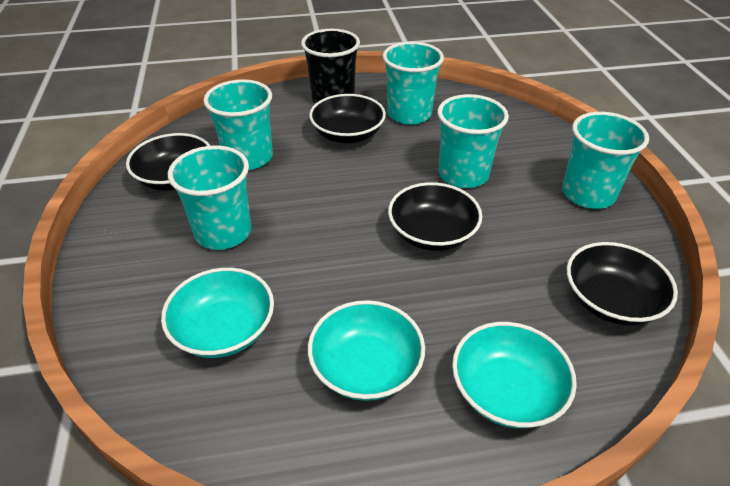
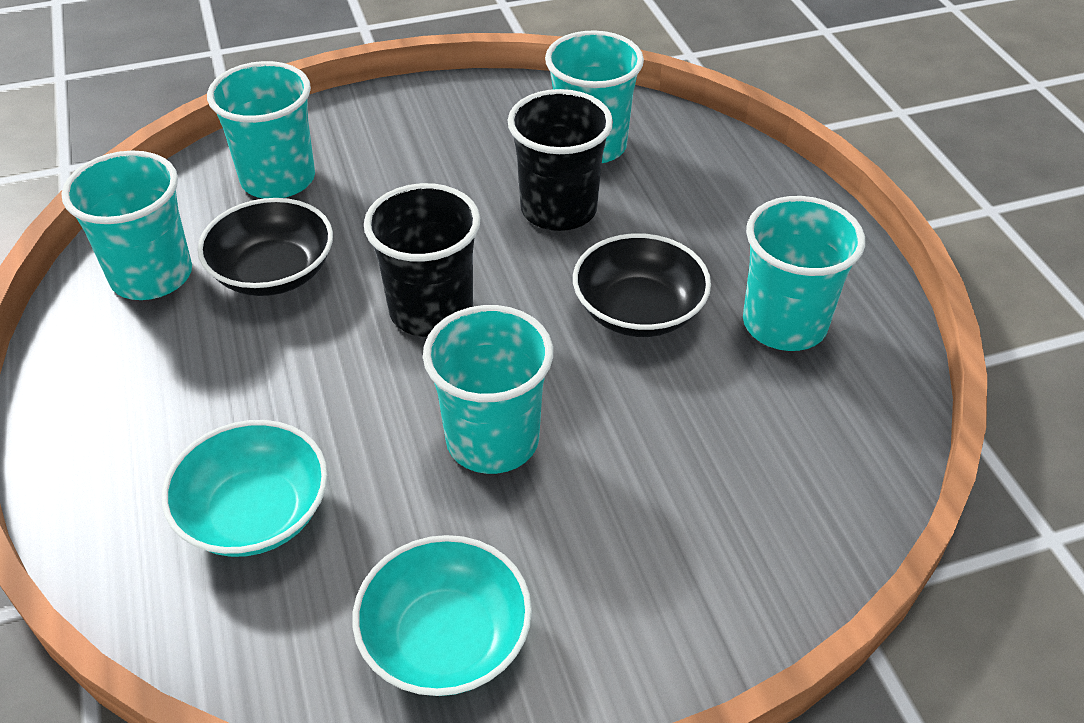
black bowl: 4 -> 2
black cup: 1 -> 2
turquoise bowl: 3 -> 2

